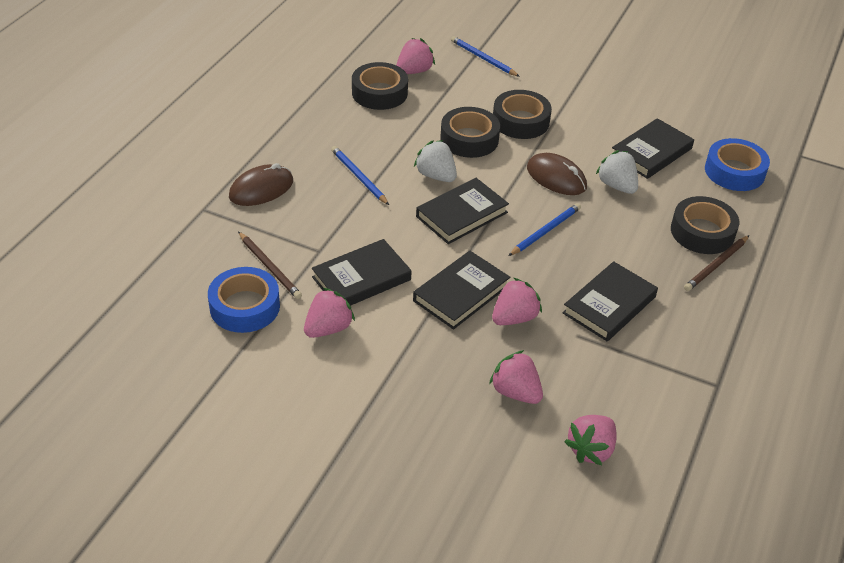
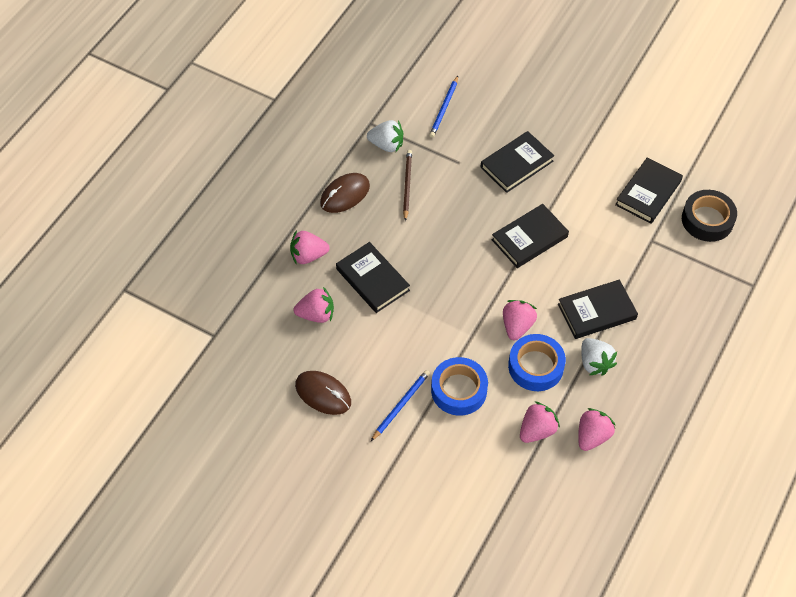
black tape: 4 -> 1
blue pencil: 3 -> 2
brown pencil: 2 -> 1

